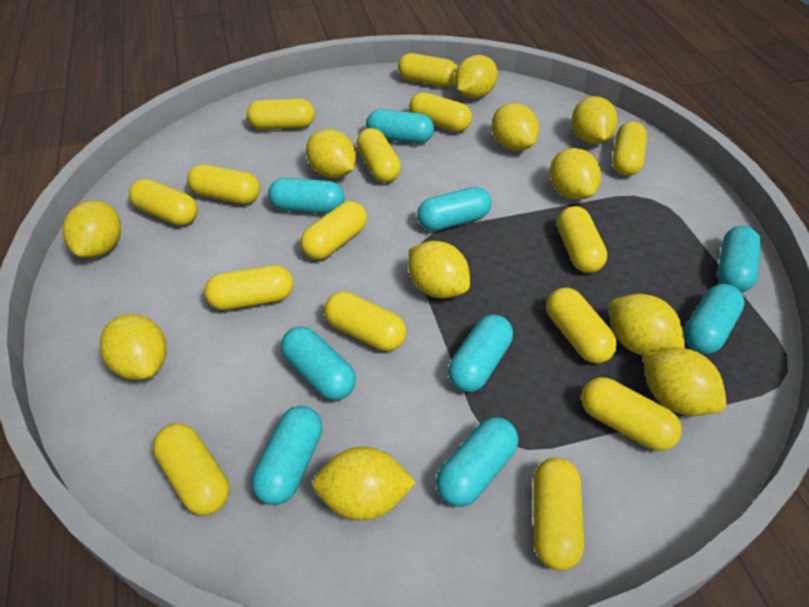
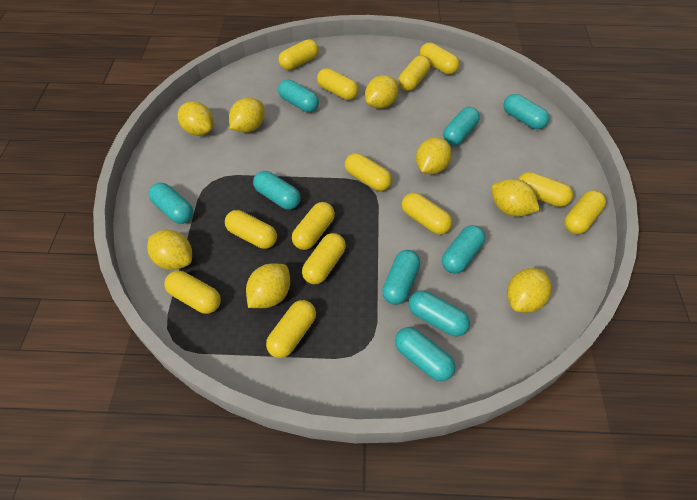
yellow capsule: 15 -> 13
yellow lemon: 11 -> 8

